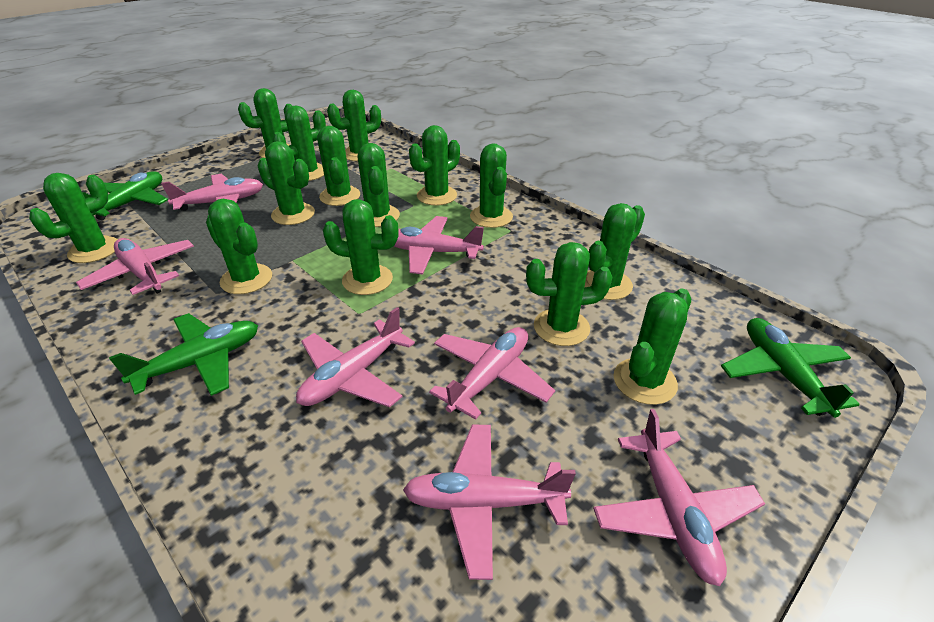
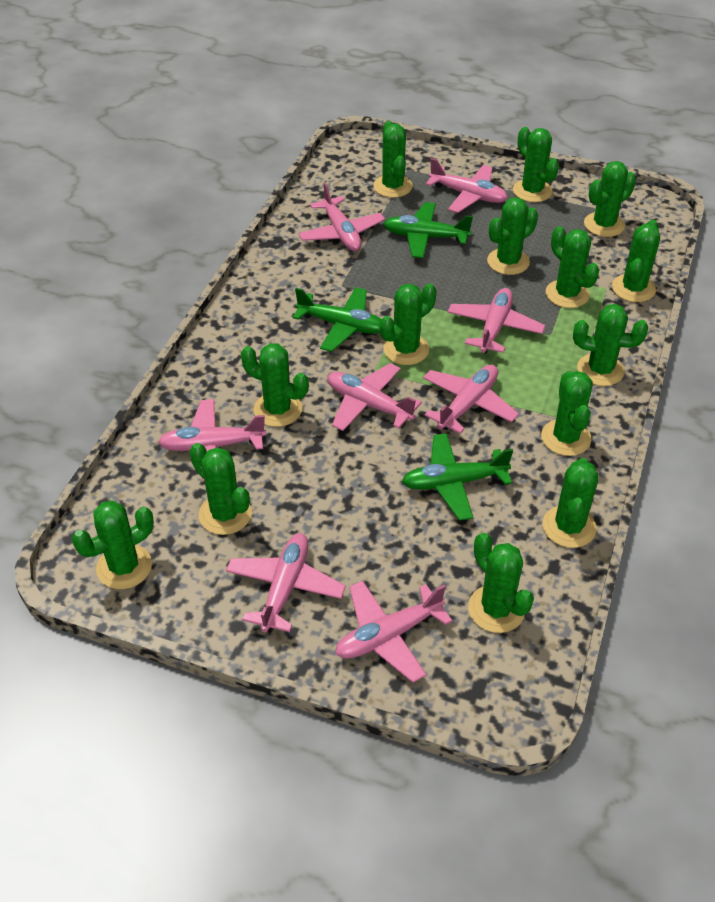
pink plane: 7 -> 8

